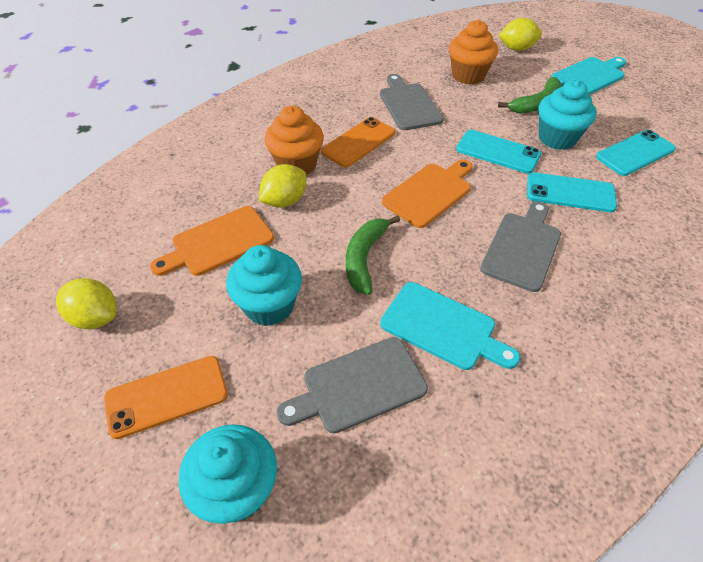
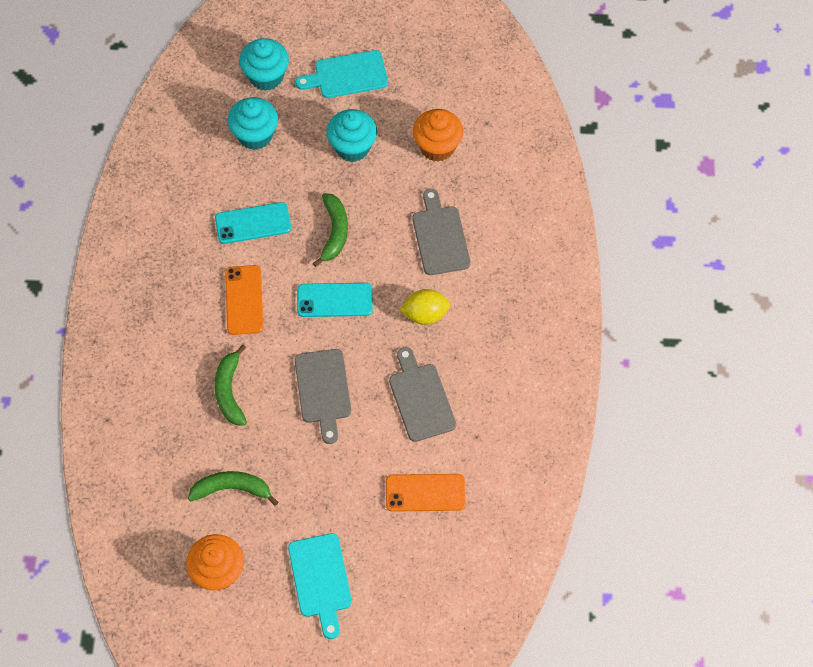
green banana: 2 -> 3
orange cutting board: 2 -> 0
turquoise phone: 3 -> 2
yellow lemon: 3 -> 1

